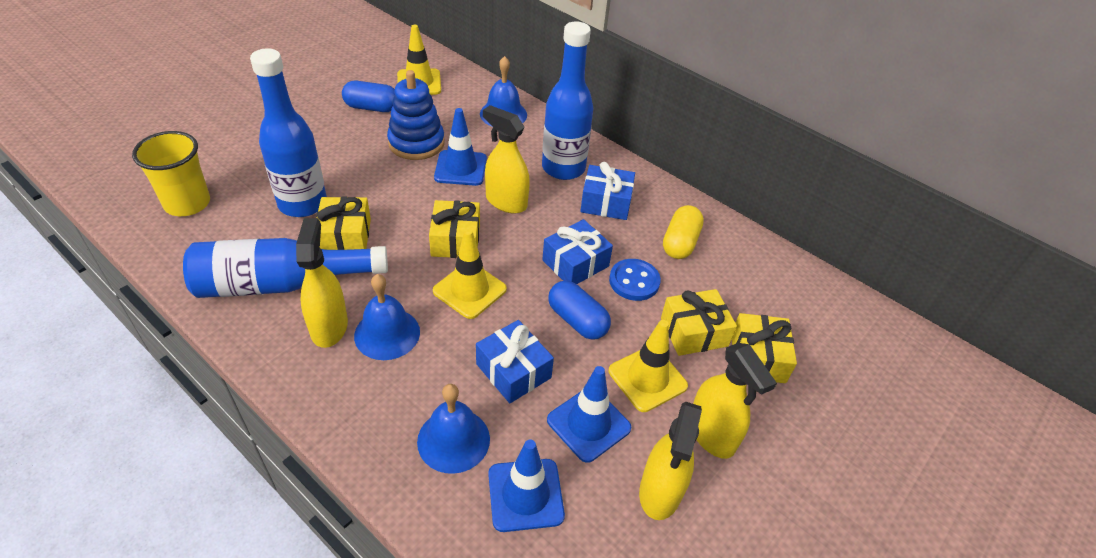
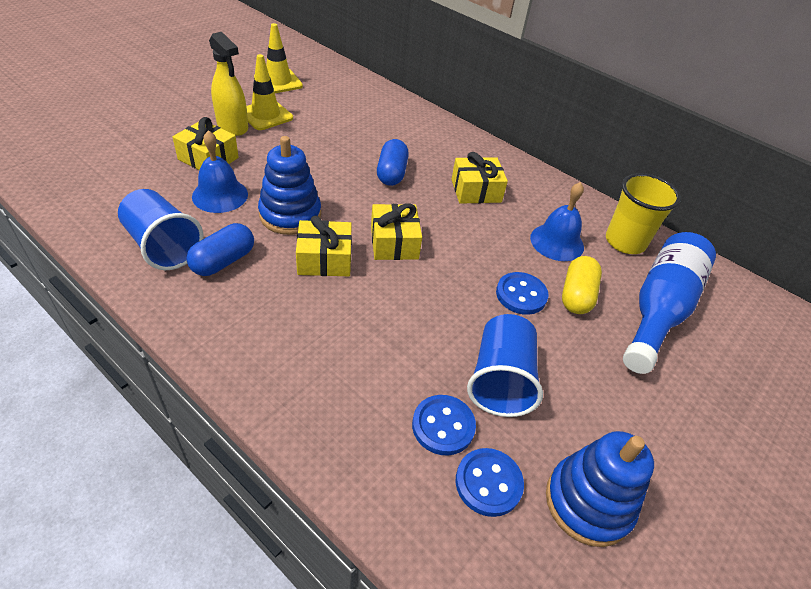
blue bell: 3 -> 2
blue bottle: 3 -> 1
blue button: 1 -> 3
blue cup: 0 -> 2
blue gift: 3 -> 0
blue stacking toy: 1 -> 2
blue traffic cone: 3 -> 0
yellow spray bottle: 4 -> 1
yellow traffic cone: 3 -> 2

